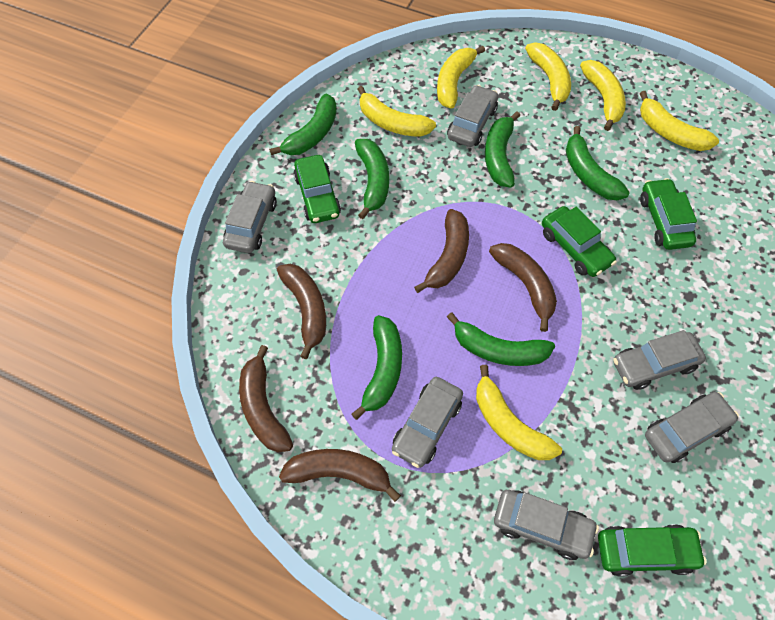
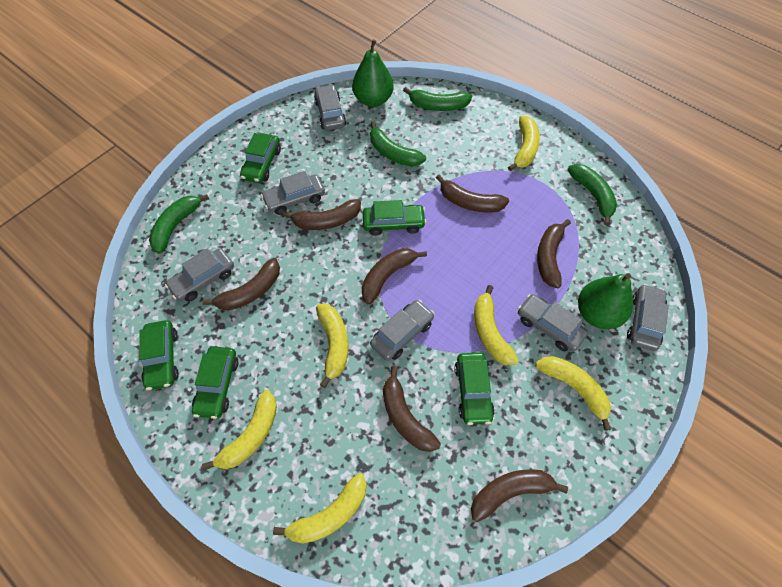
brown banana: 5 -> 7
green banana: 6 -> 4
green car: 4 -> 5
green pear: 0 -> 2

